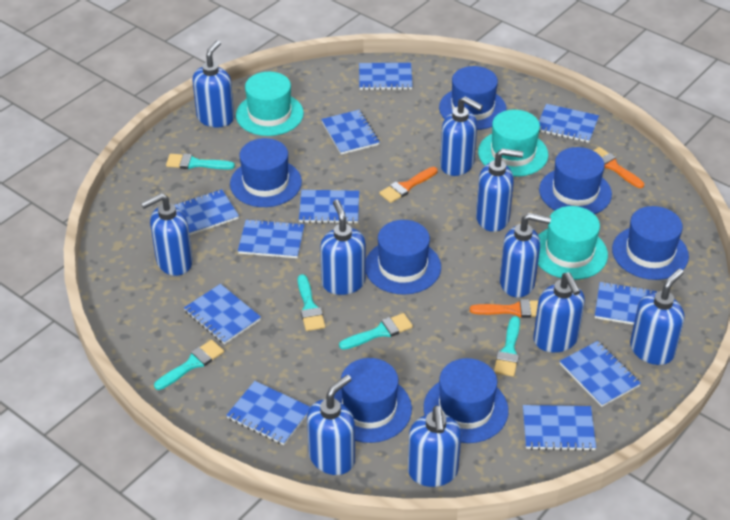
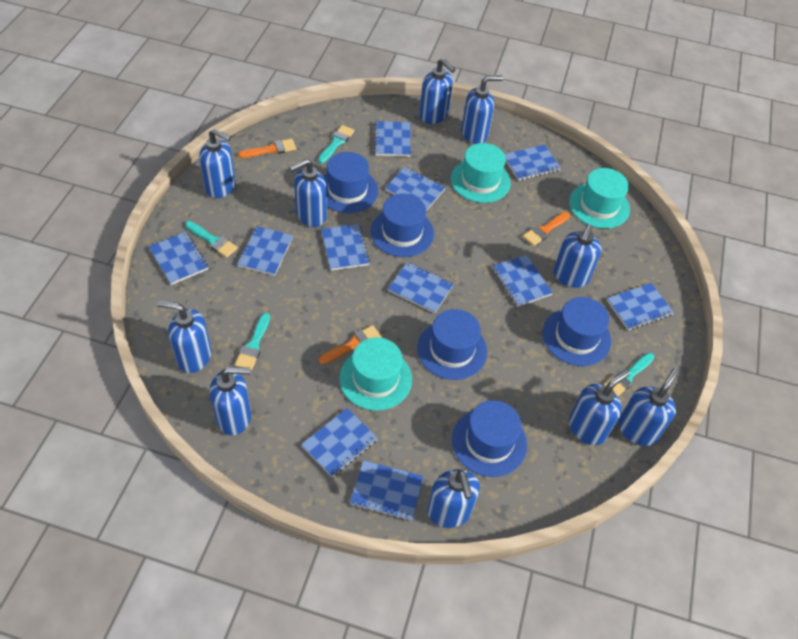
blue hat: 7 -> 5
turquoise brush: 5 -> 4

